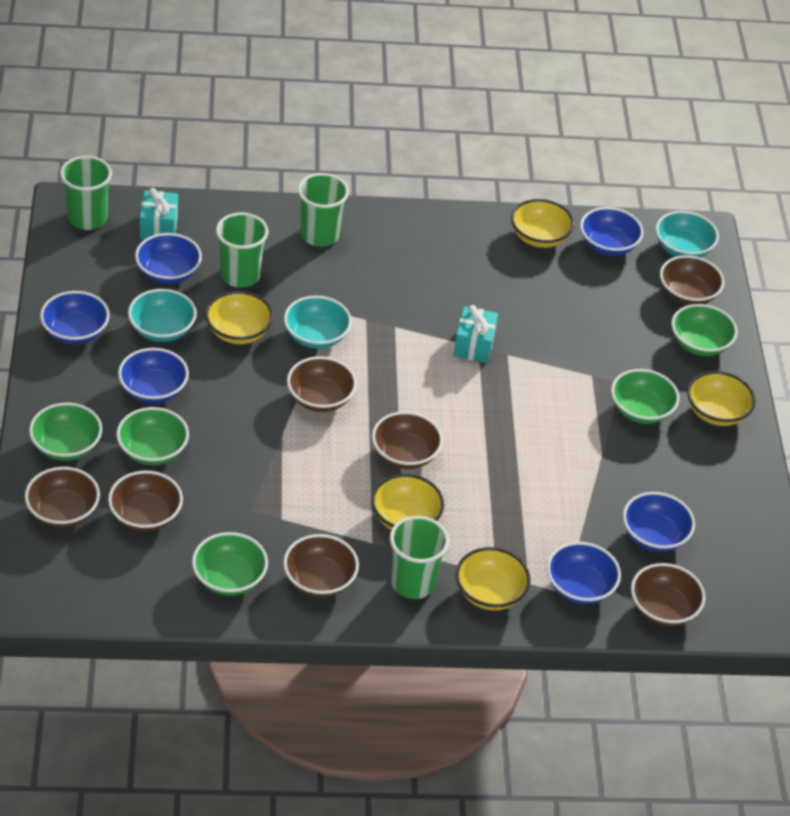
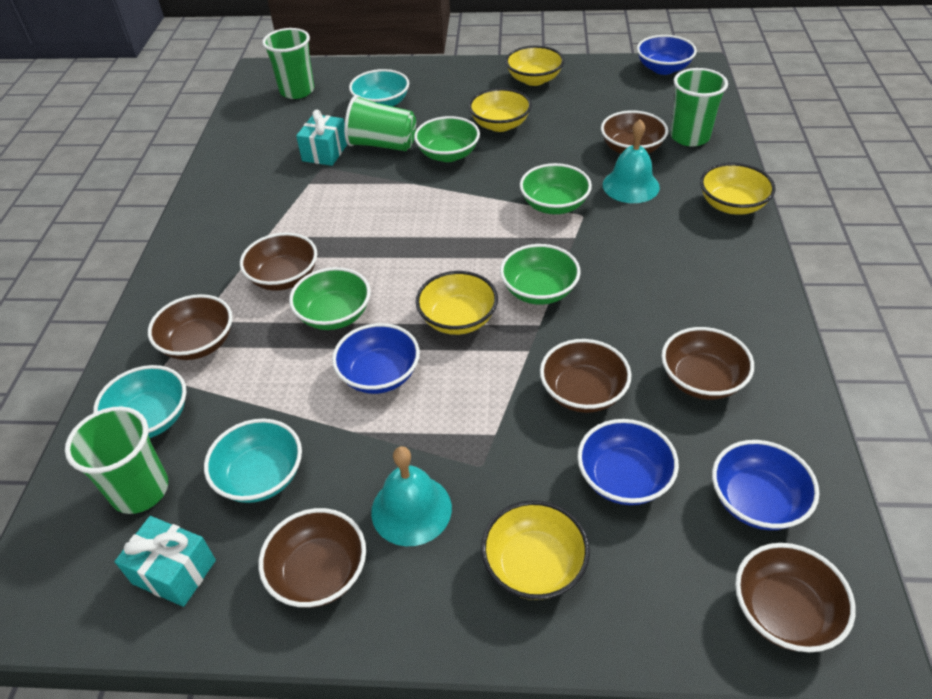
blue bowl: 6 -> 4
green bowl: 5 -> 4
turquoise bell: 0 -> 2

